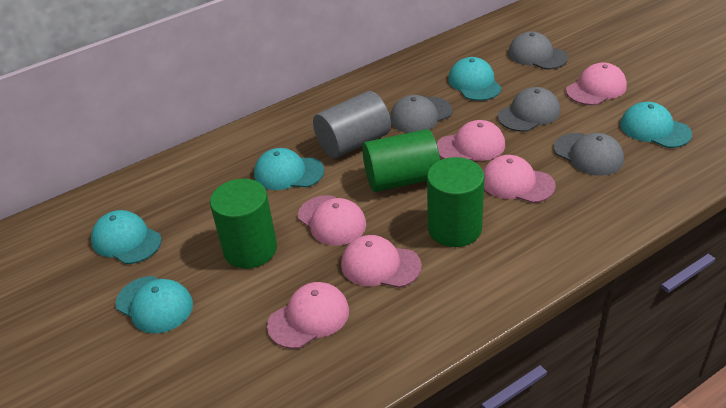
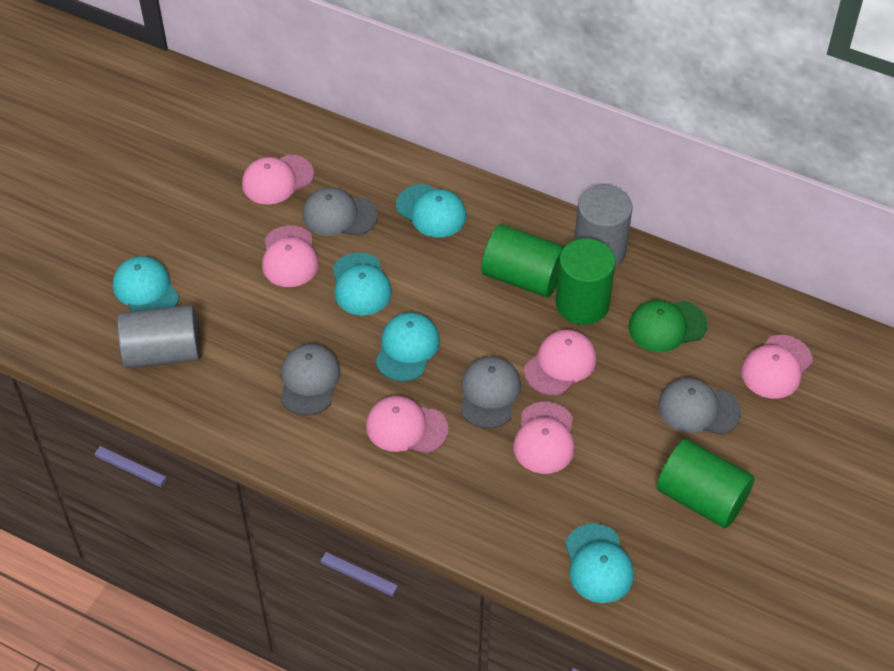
green cap: 0 -> 1
grey cylinder: 1 -> 2

